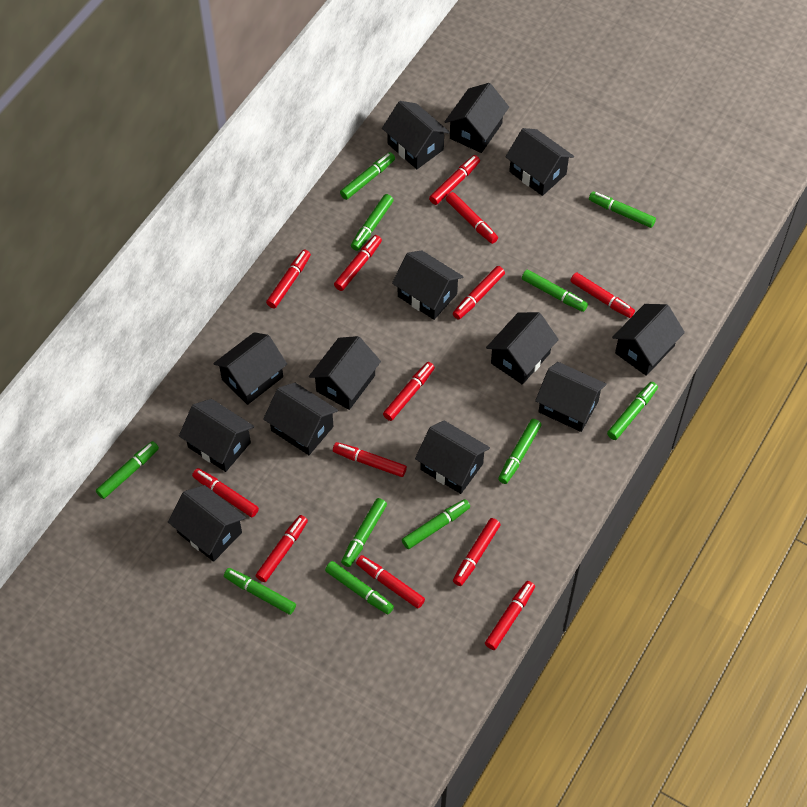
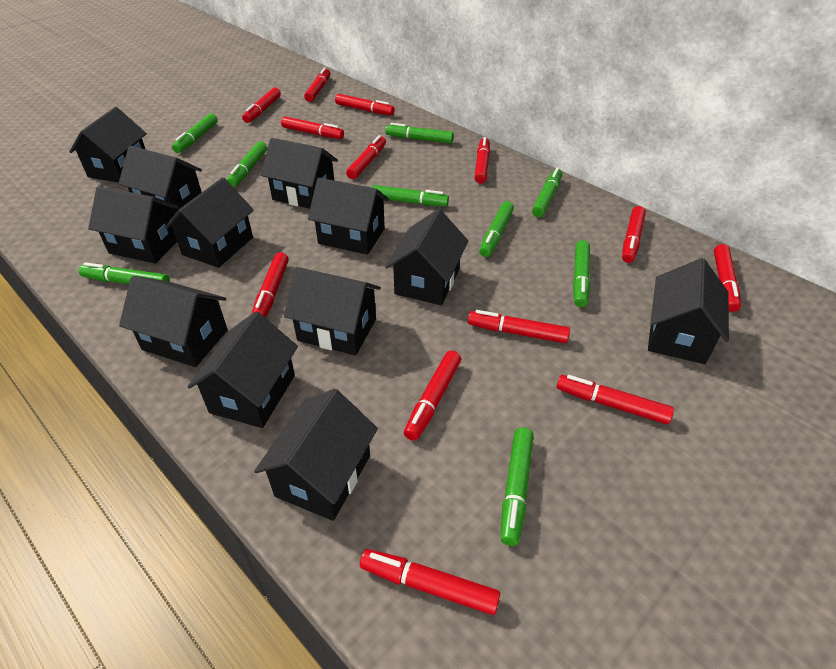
black house: 13 -> 12
green marker: 11 -> 9

